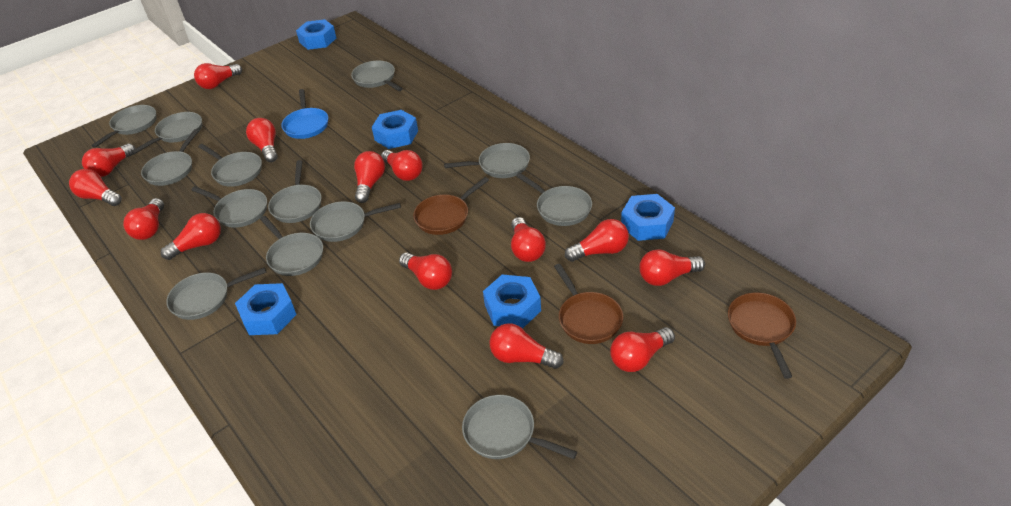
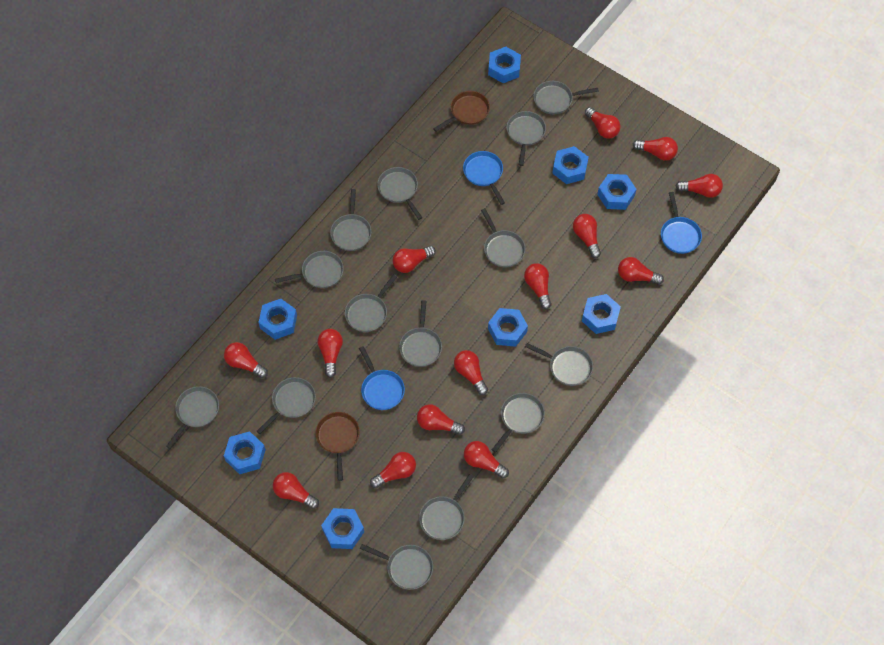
blue nut: 5 -> 8
blue pan: 1 -> 3
brown pan: 3 -> 2
grey pan: 13 -> 14

